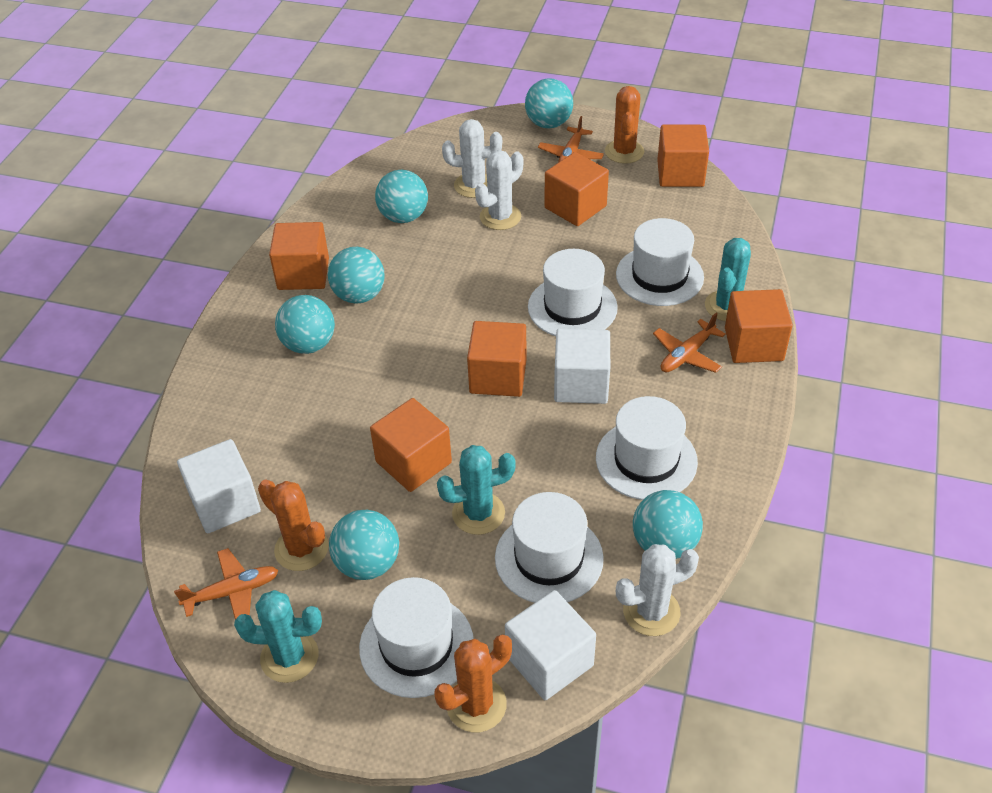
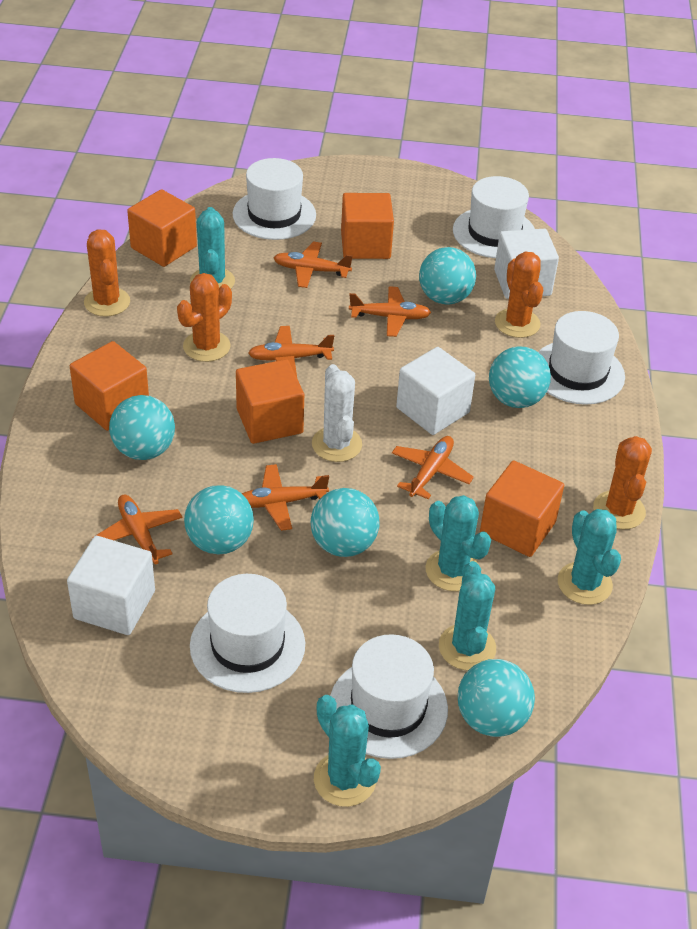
orange cactus: 3 -> 4
orange cube: 6 -> 5
orange plane: 3 -> 6
turquoise cactus: 3 -> 5
white cactus: 3 -> 1

